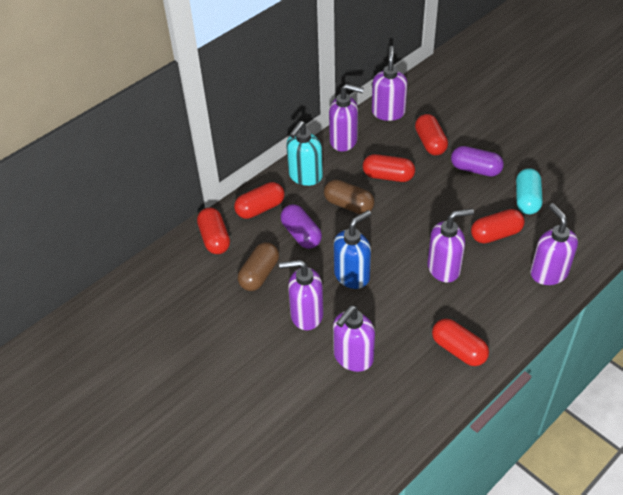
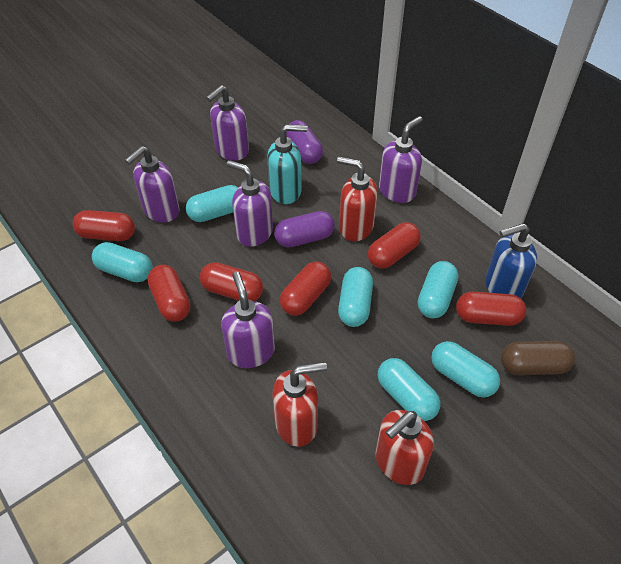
brown capsule: 2 -> 1
purple soap dispenser: 6 -> 5
red soap dispenser: 0 -> 3
turquoise capsule: 1 -> 6

